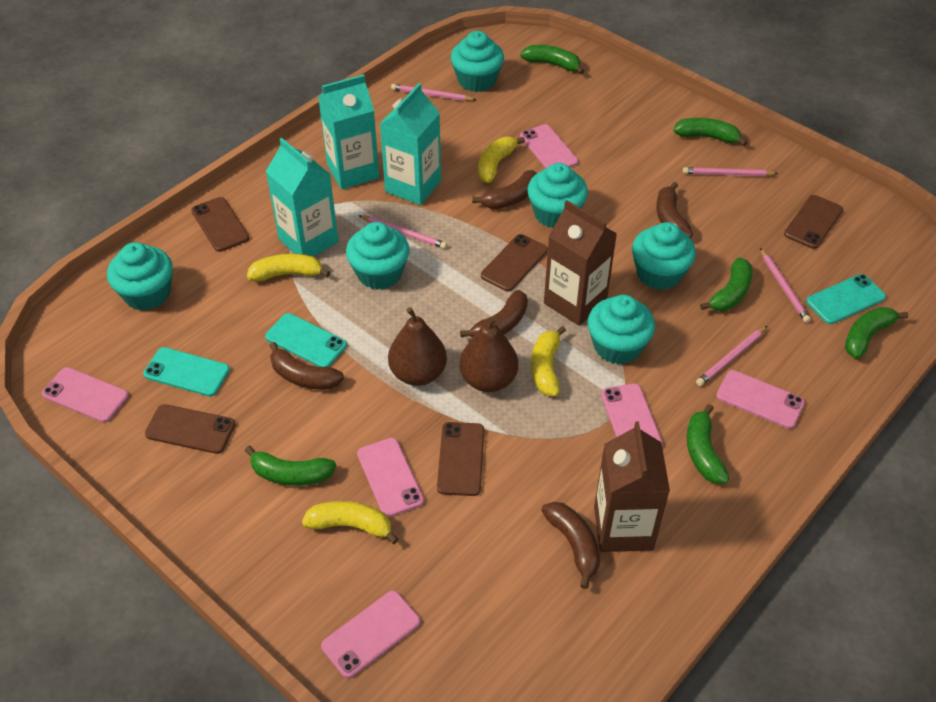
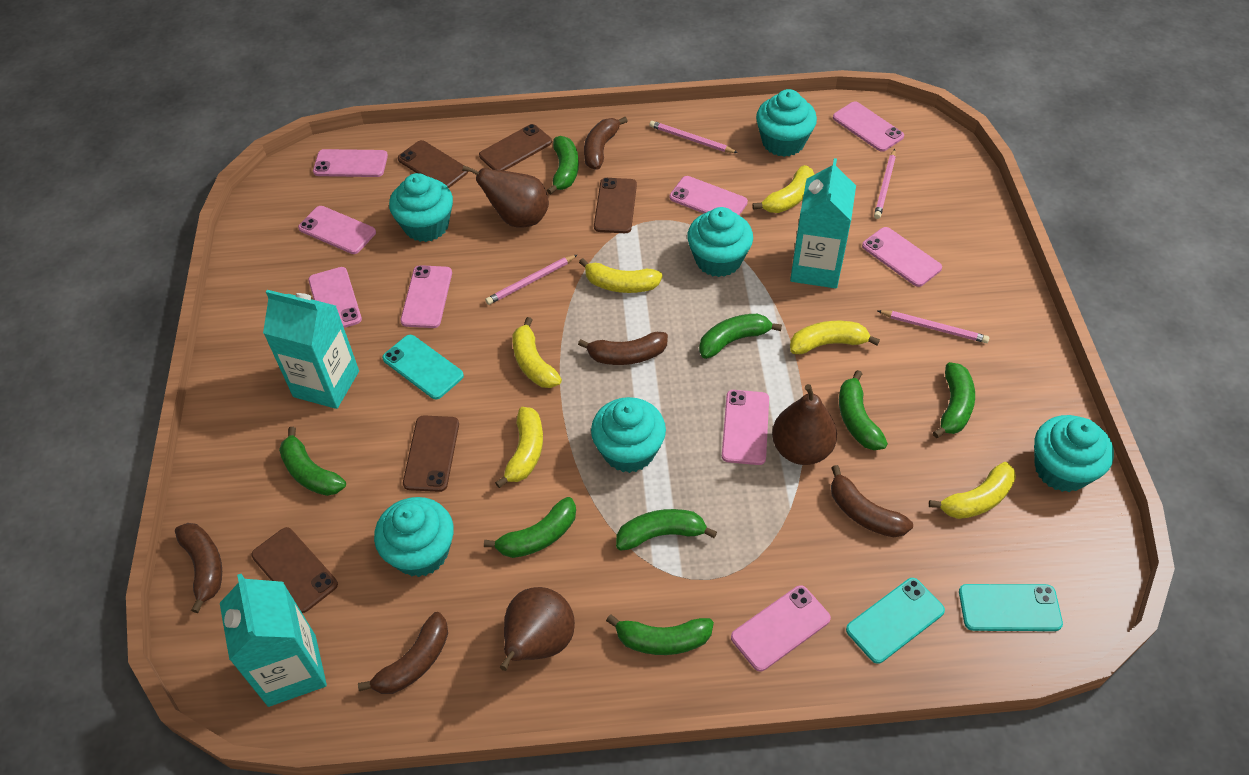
brown carton: 2 -> 0
brown pear: 2 -> 3
green banana: 6 -> 8
pink pencil: 5 -> 4
pink phone: 6 -> 9
yellow banana: 4 -> 6

